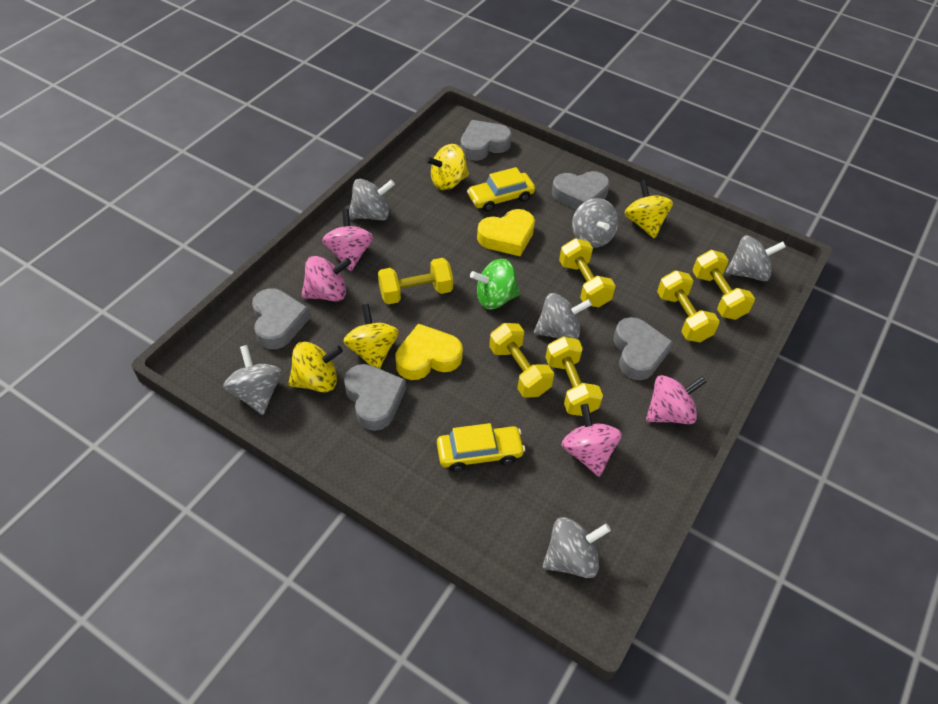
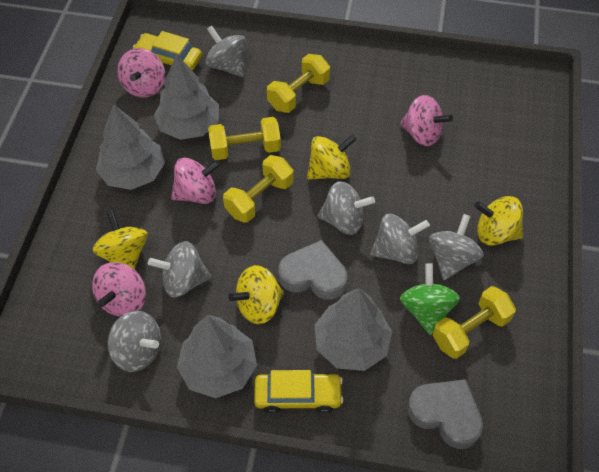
grey heart: 5 -> 2
grey tree: 0 -> 4
yellow dumbbell: 6 -> 4
yellow heart: 2 -> 0

